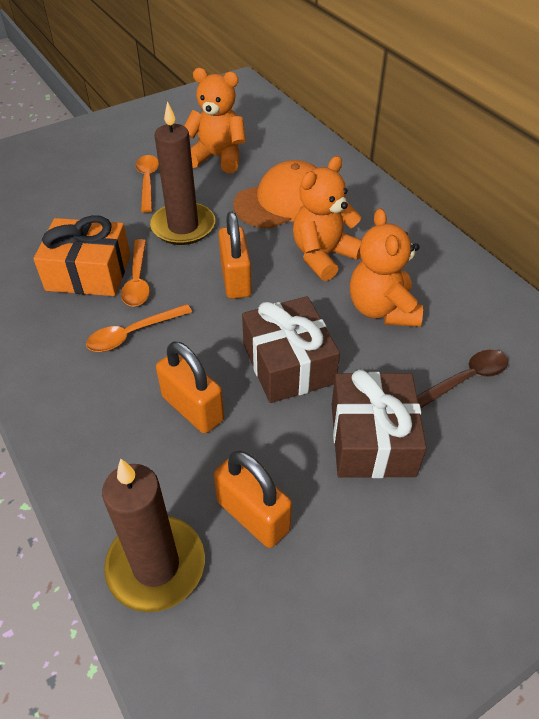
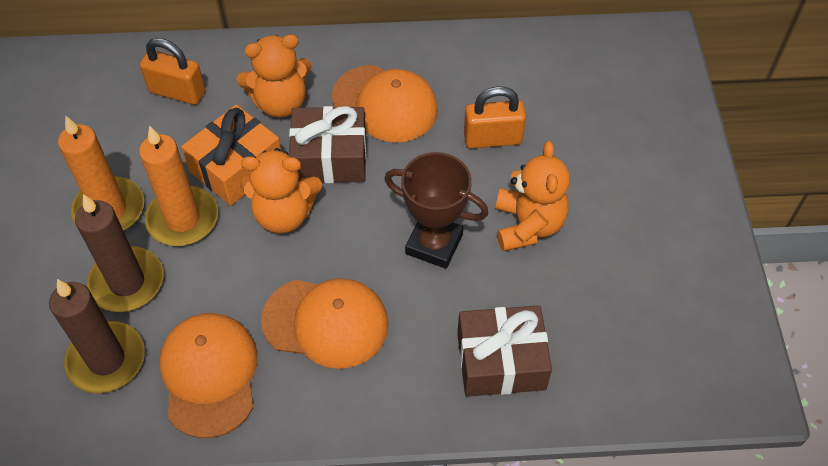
brown spoon: 1 -> 0
brown trophy: 0 -> 1
orange candle: 0 -> 2
orange cap: 1 -> 3
orange padlock: 3 -> 2
orange spoon: 3 -> 0

